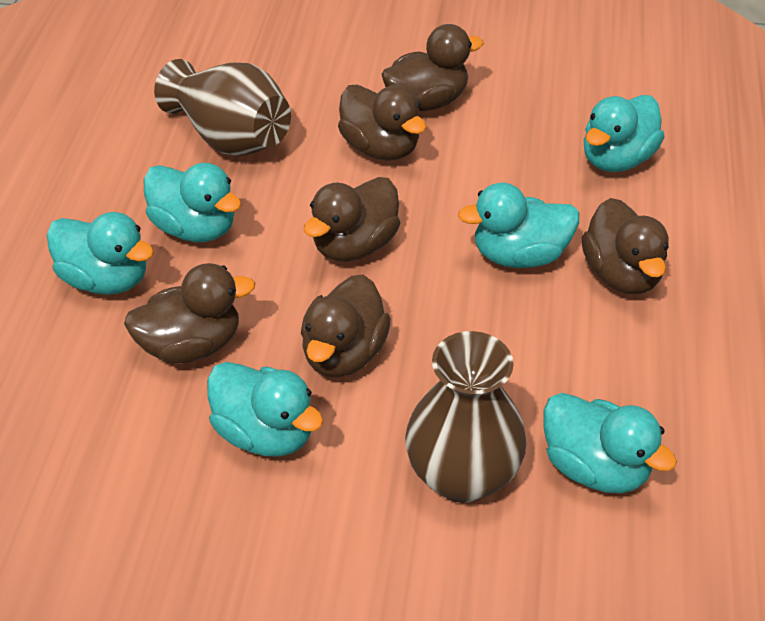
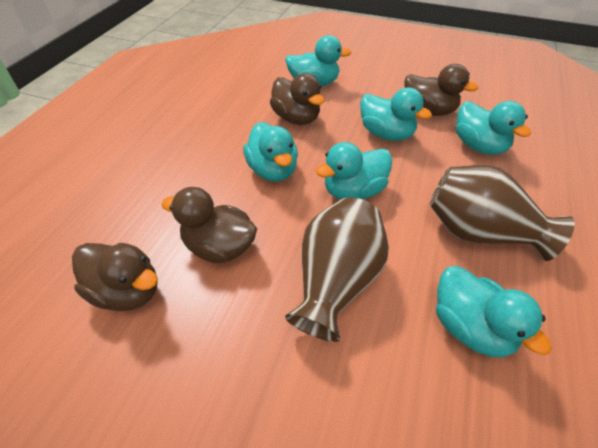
brown duck: 6 -> 4

